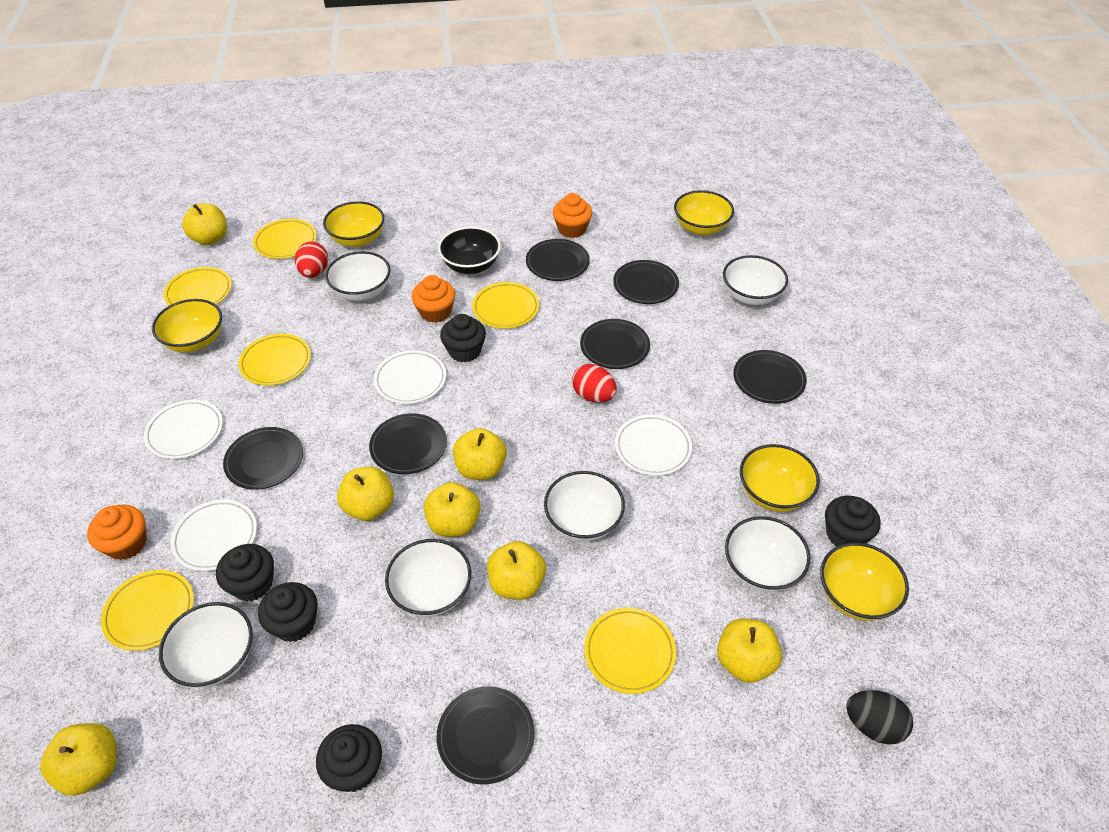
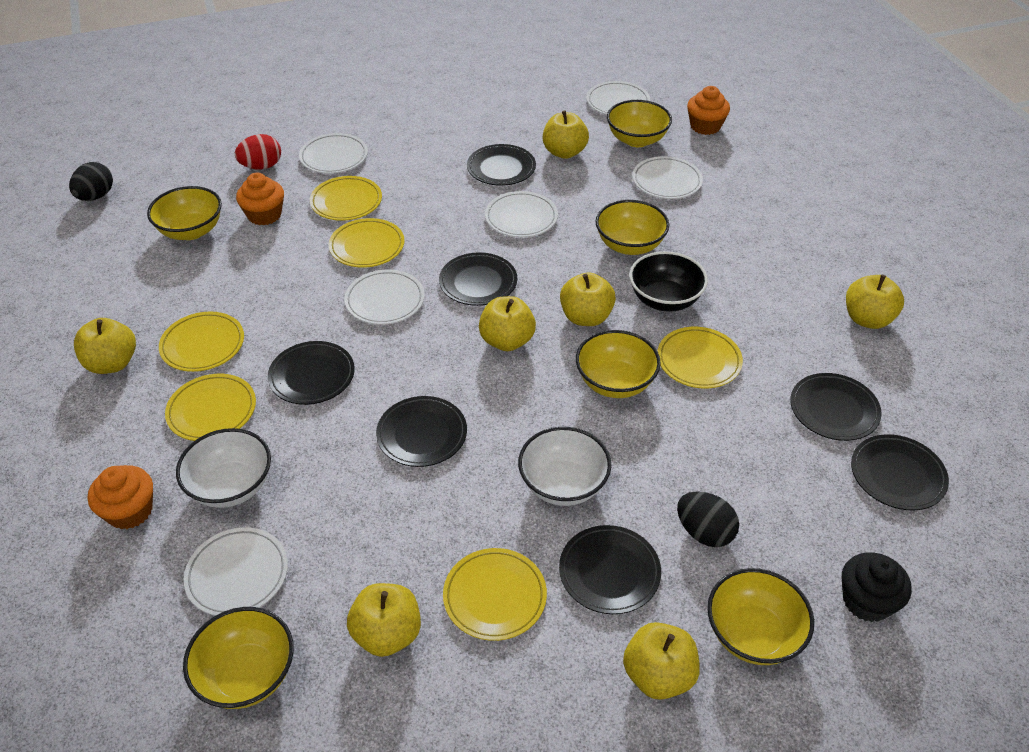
black cupcake: 5 -> 1
black egg: 1 -> 2
red egg: 2 -> 1
white bowl: 6 -> 2
white plate: 4 -> 6
yellow bowl: 5 -> 6

